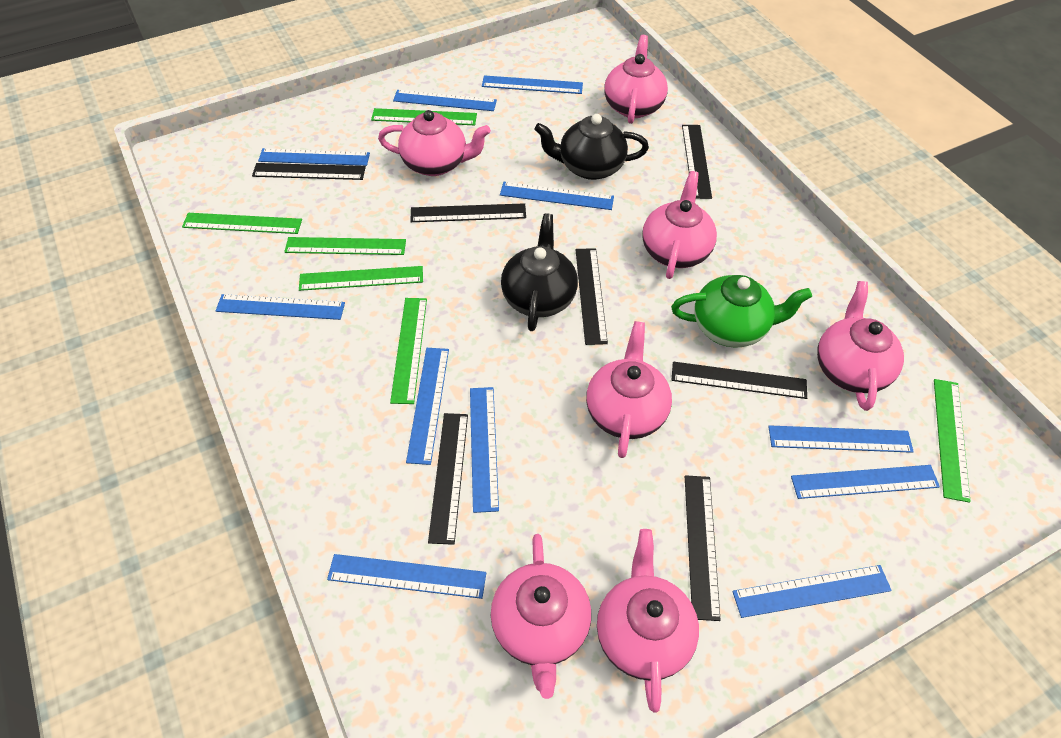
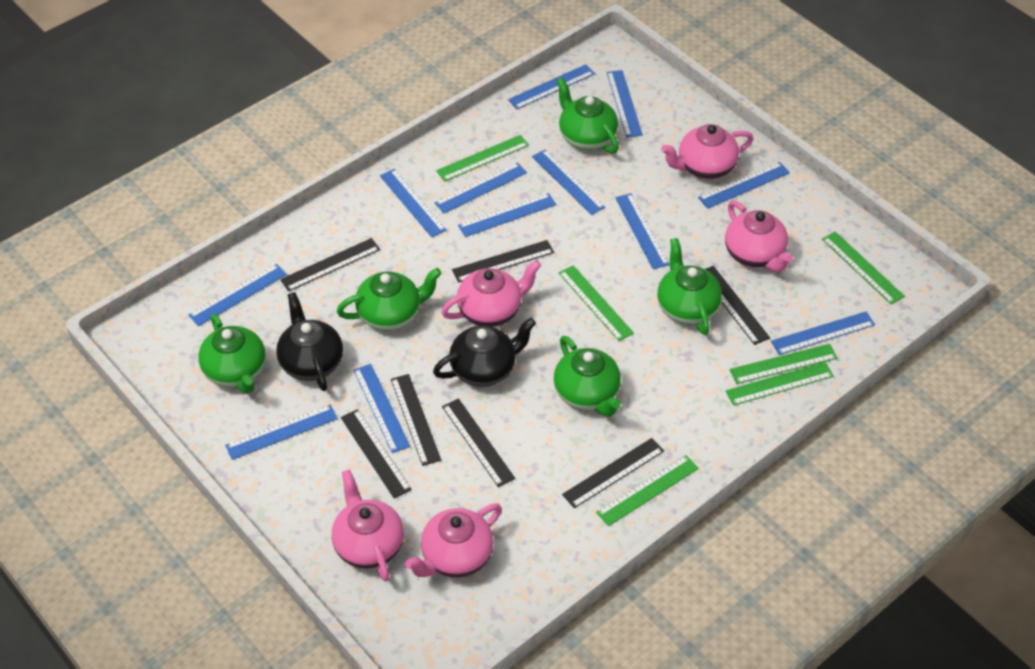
blue ruler: 11 -> 12
green teapot: 1 -> 5
pink teapot: 7 -> 5

